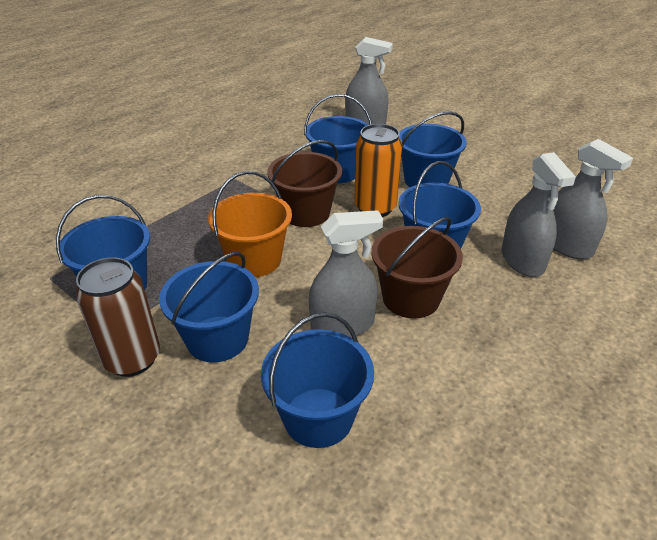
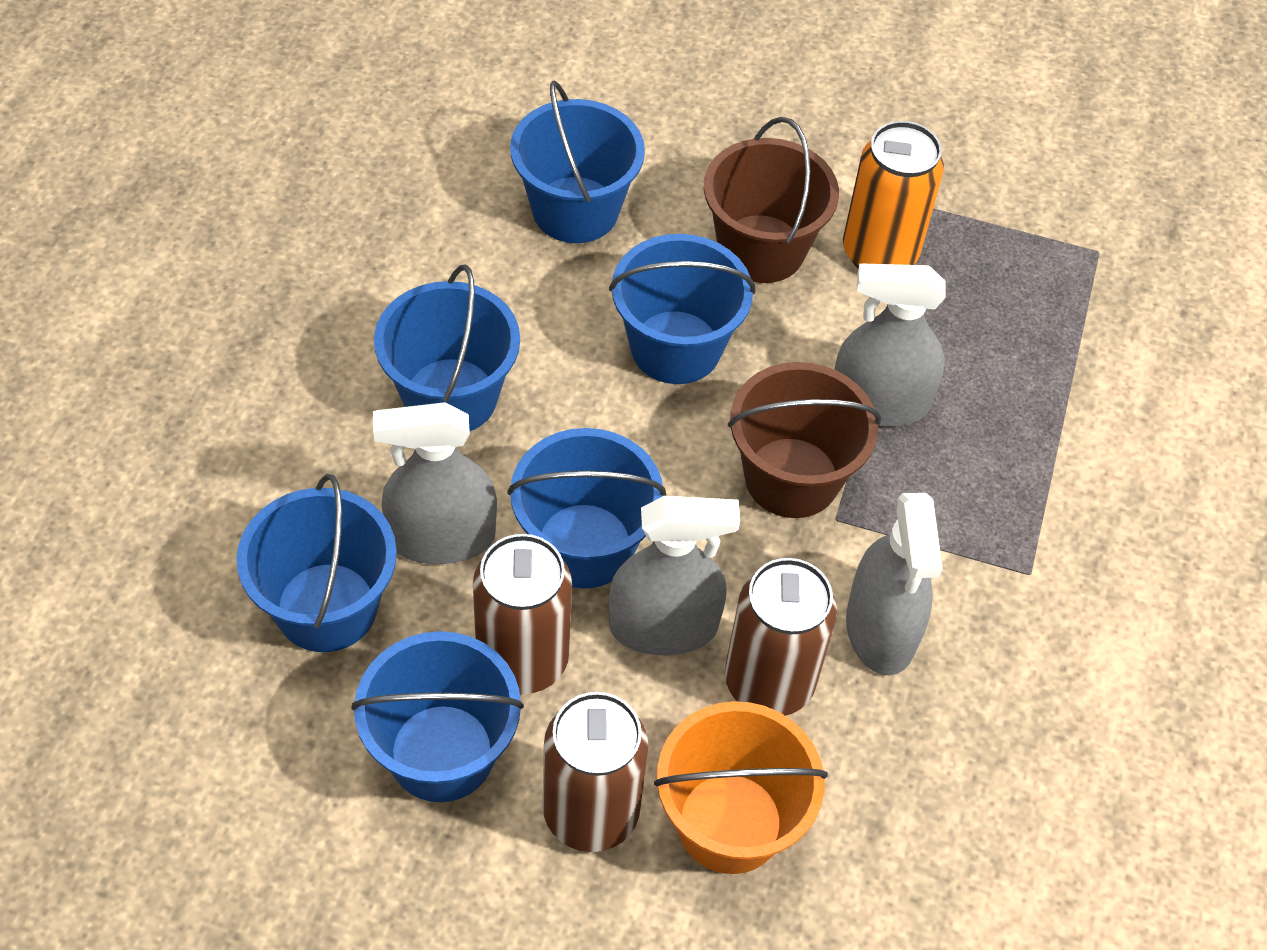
brown can: 1 -> 3

